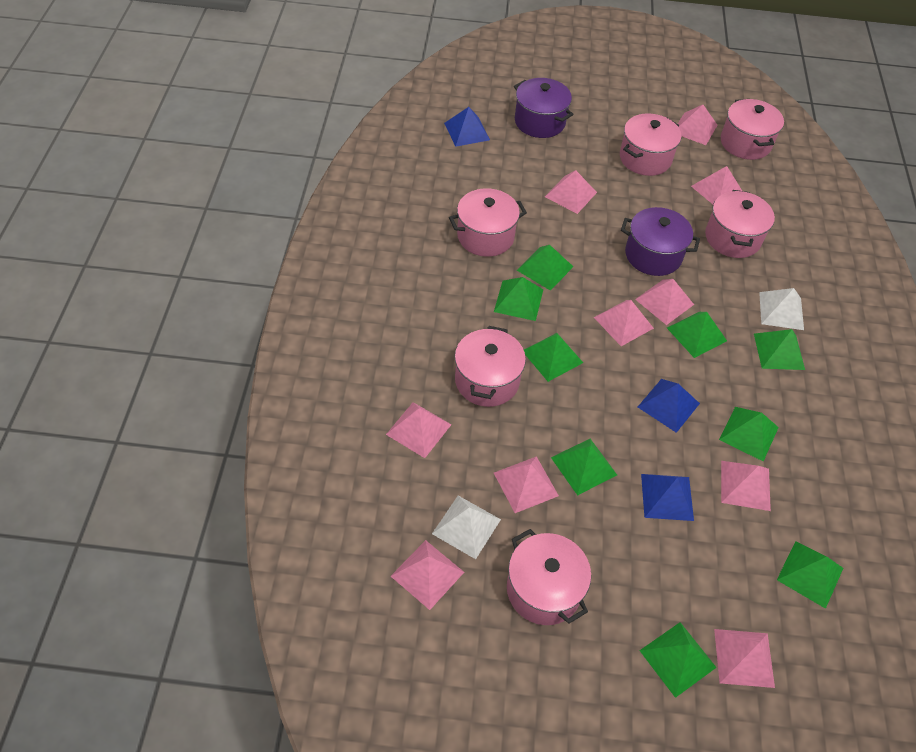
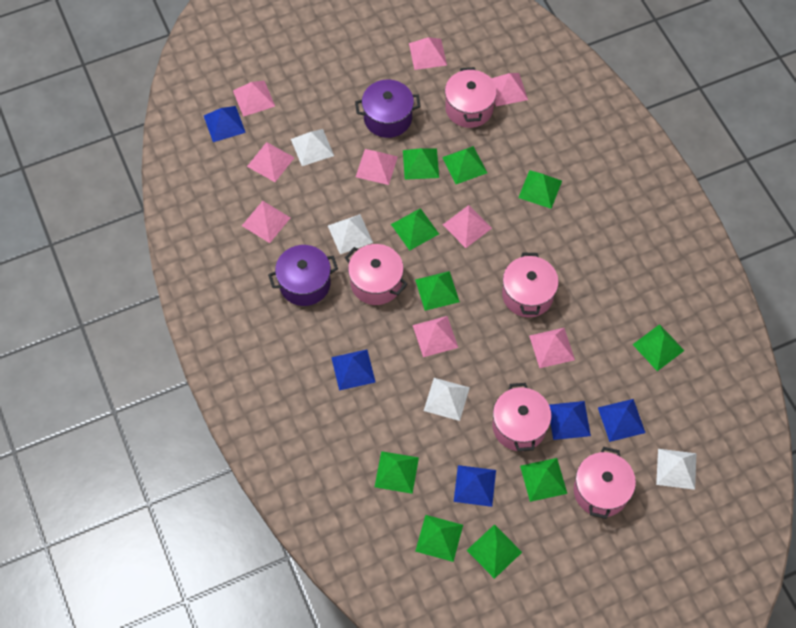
blue pyramid: 3 -> 5
green pyramid: 9 -> 10
pink pot: 6 -> 5
pink pyramid: 10 -> 9
white pyramid: 2 -> 4

